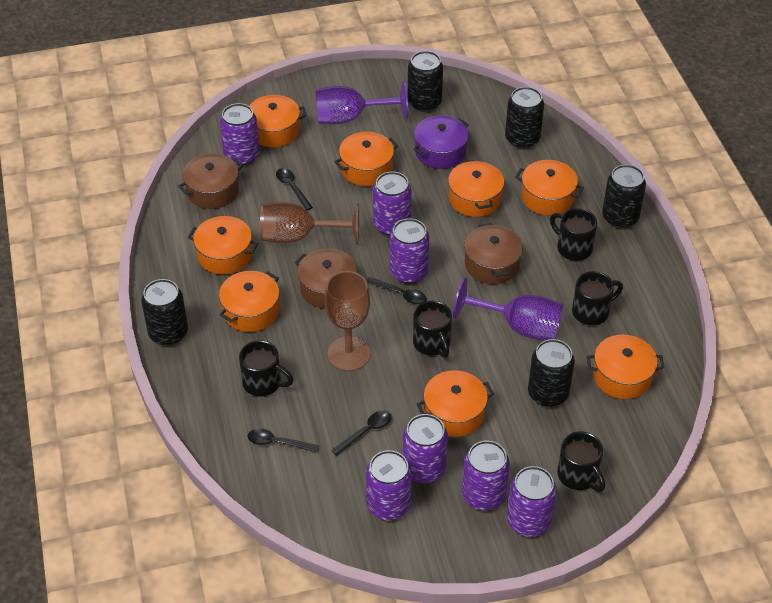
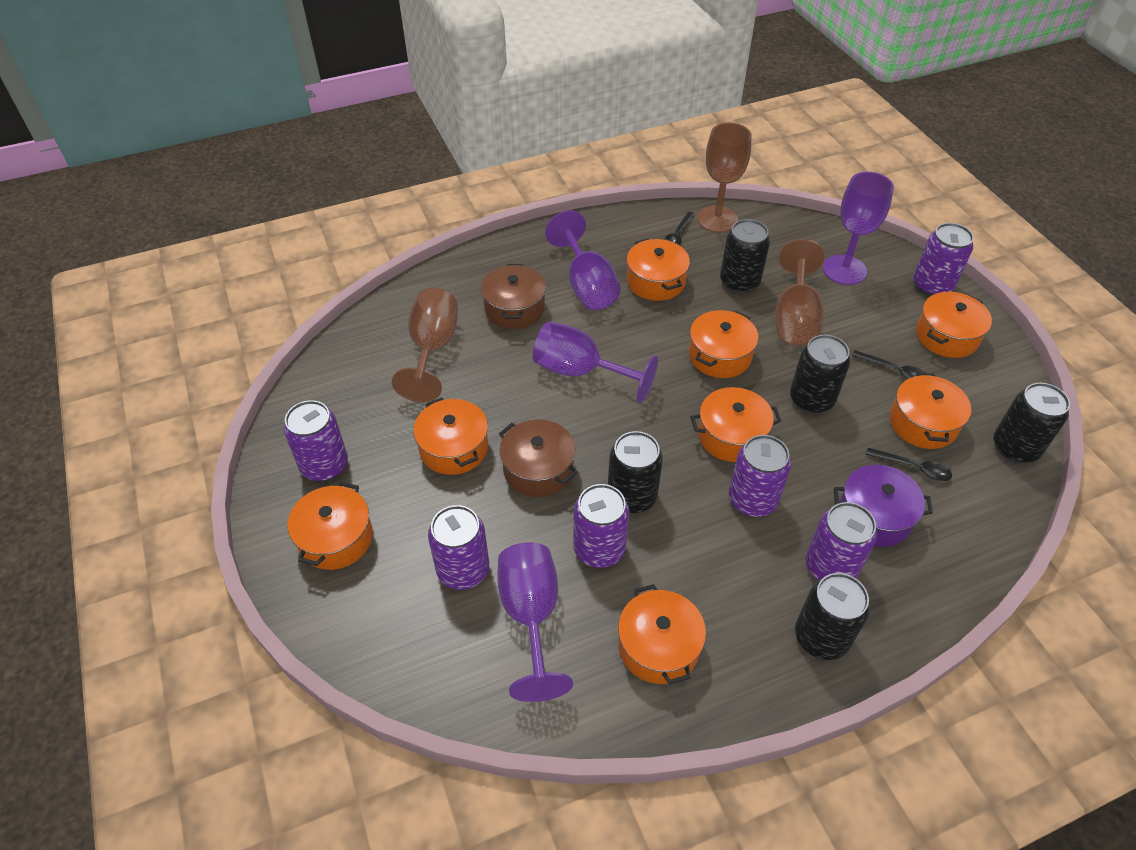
black mug: 5 -> 0
black spoon: 4 -> 3
brown goblet: 2 -> 3
brown pot: 3 -> 2
purple can: 7 -> 6
purple goblet: 2 -> 4

